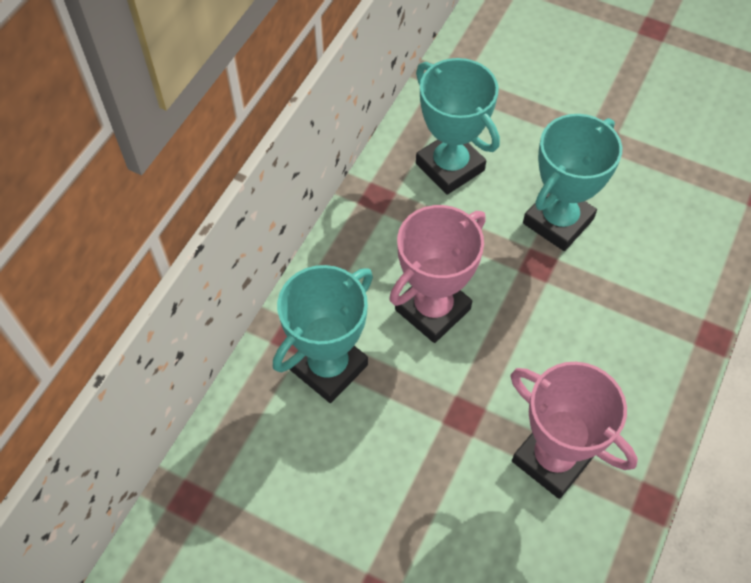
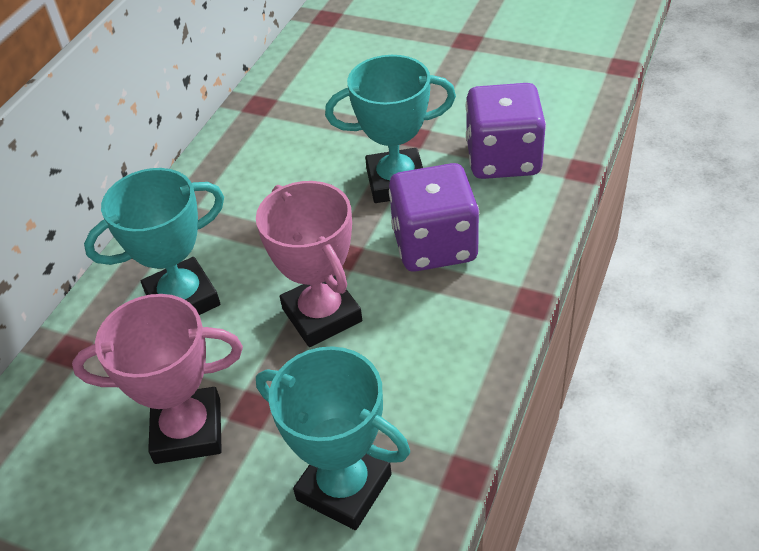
purple dice: 0 -> 2

